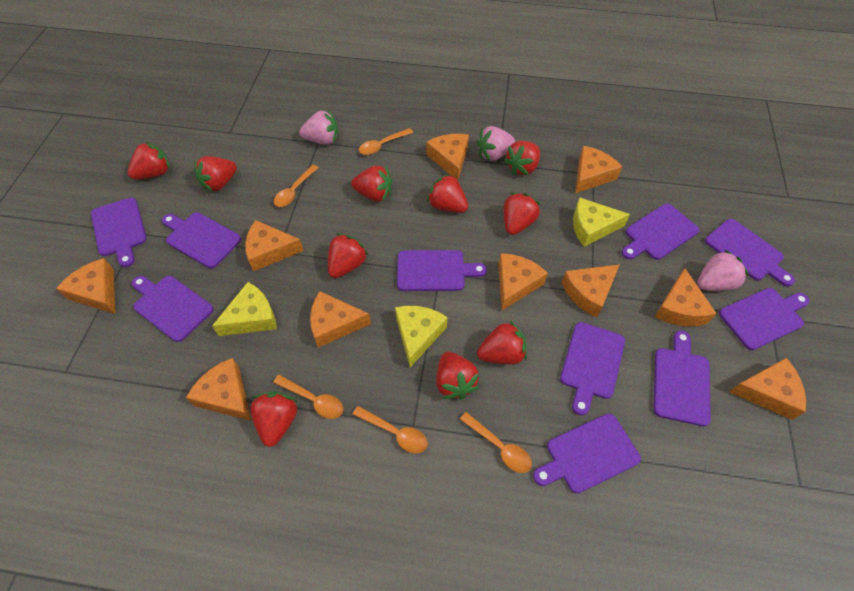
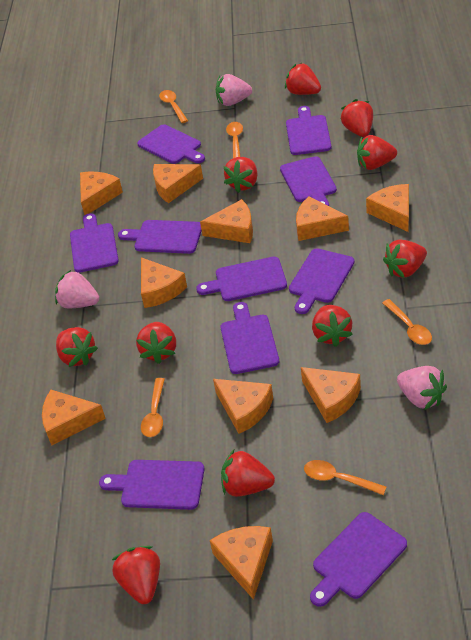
yellow cheese: 3 -> 0

